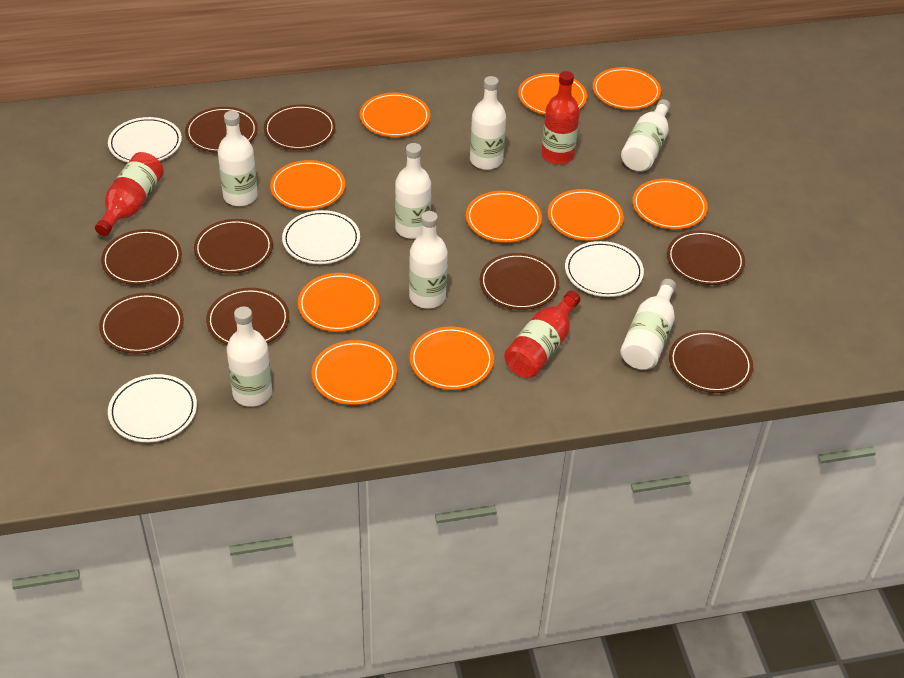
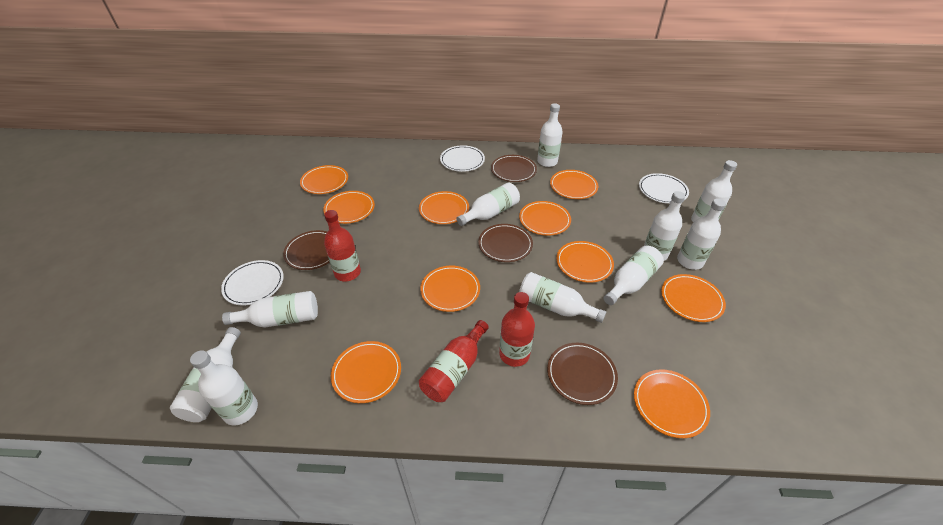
brown plate: 9 -> 4
white bottle: 7 -> 10
white plate: 4 -> 3

